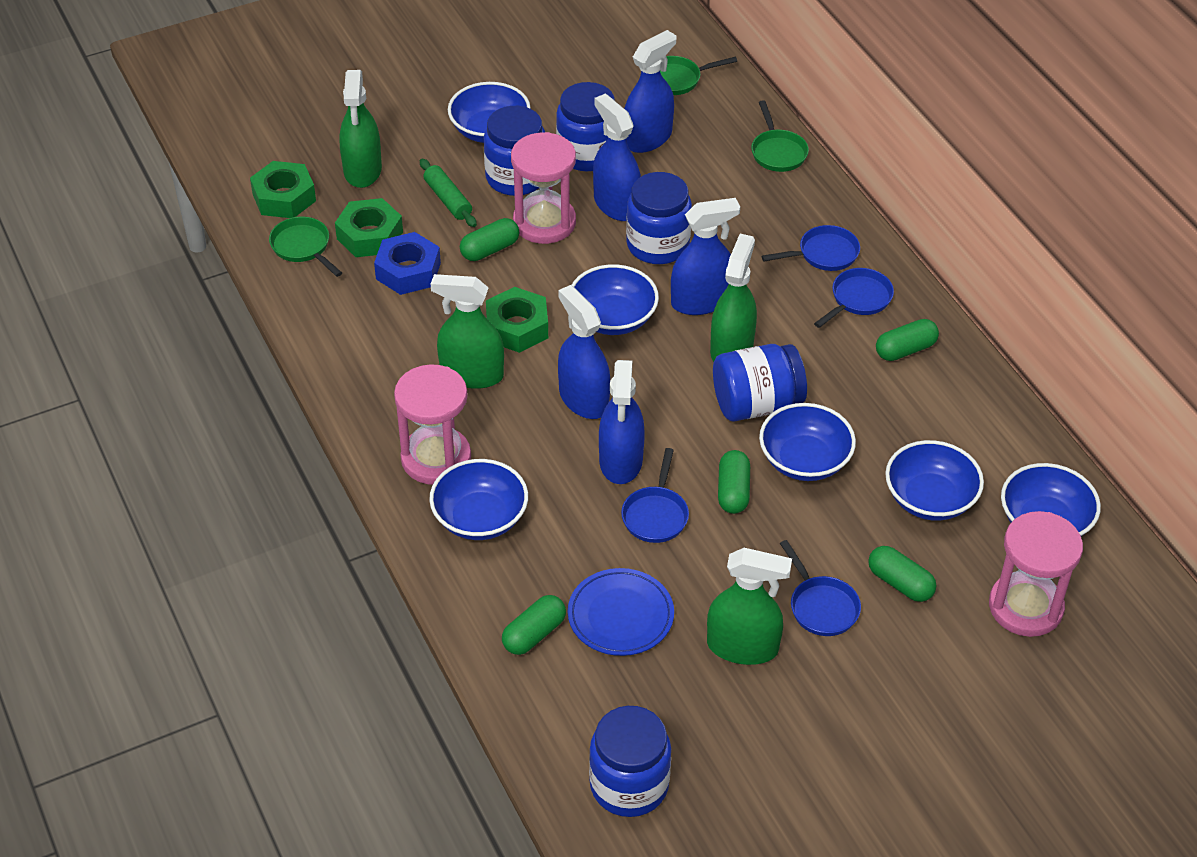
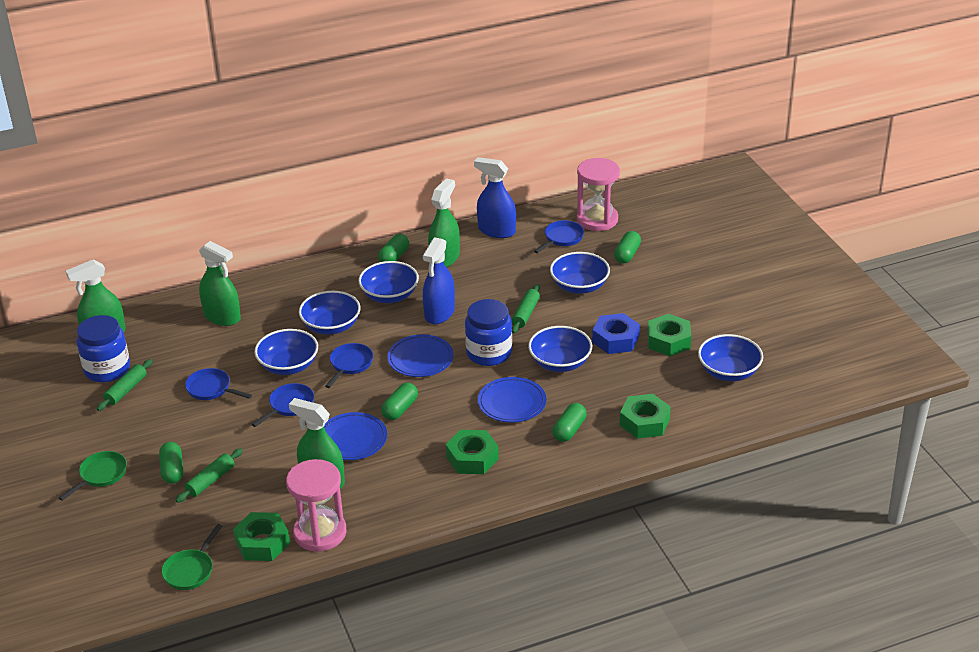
blue jar: 5 -> 2
blue plate: 1 -> 3
blue spray bottle: 5 -> 2
green nut: 3 -> 4
green pan: 3 -> 2
green rolling pin: 1 -> 3
pink hourglass: 3 -> 2

